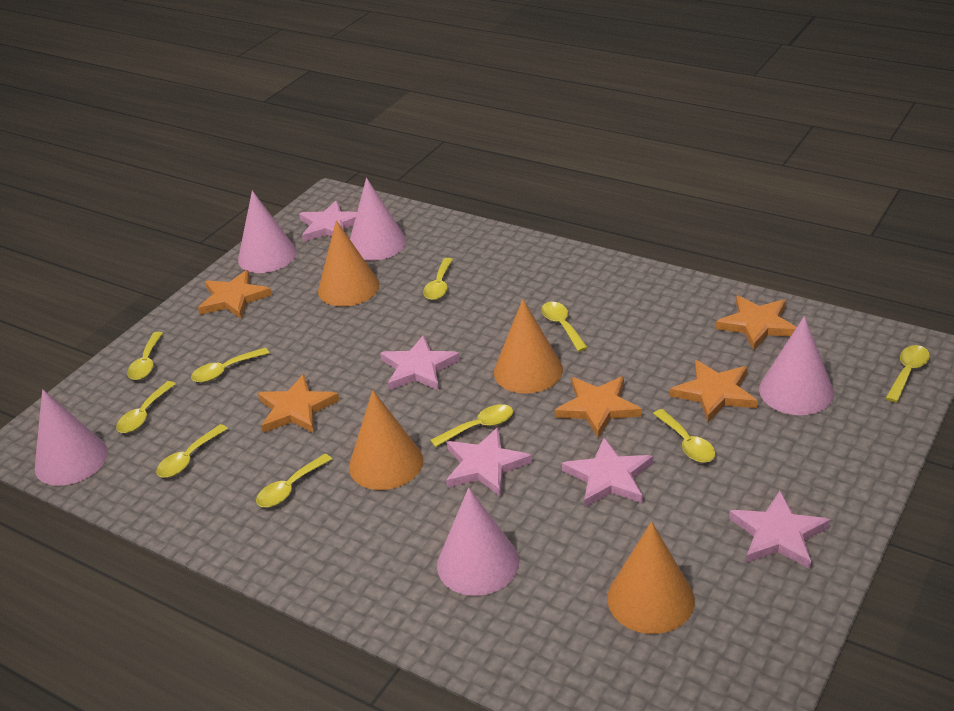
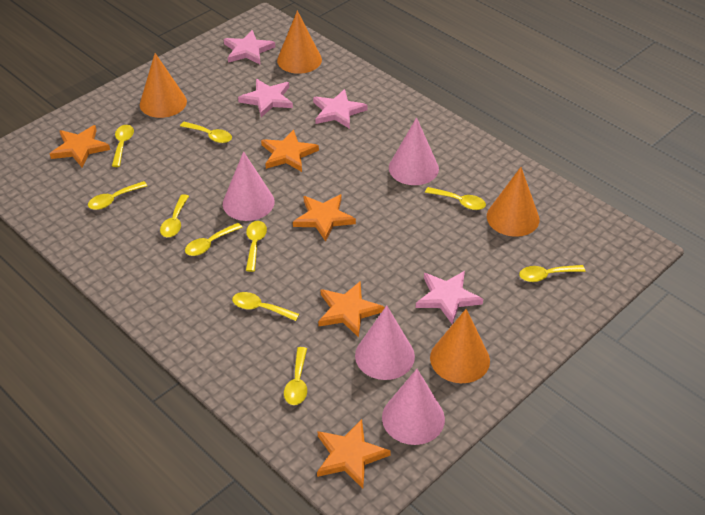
pink cone: 5 -> 4
pink star: 5 -> 4

